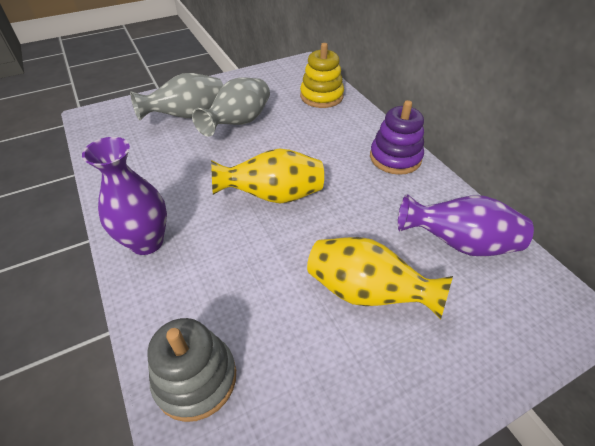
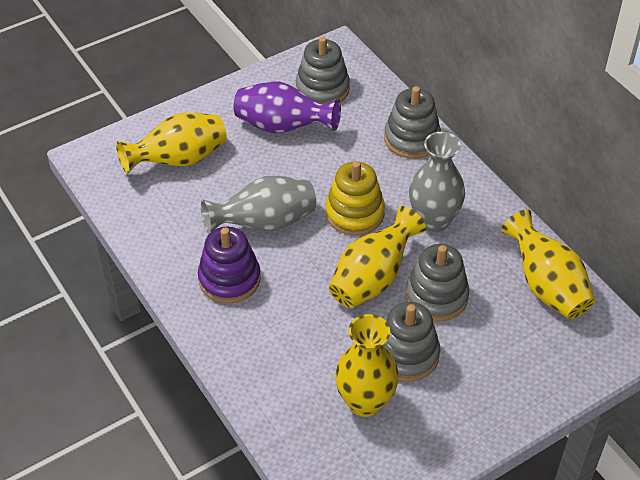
grey stacking toy: 1 -> 4
purple vase: 2 -> 1
yellow vase: 2 -> 4

